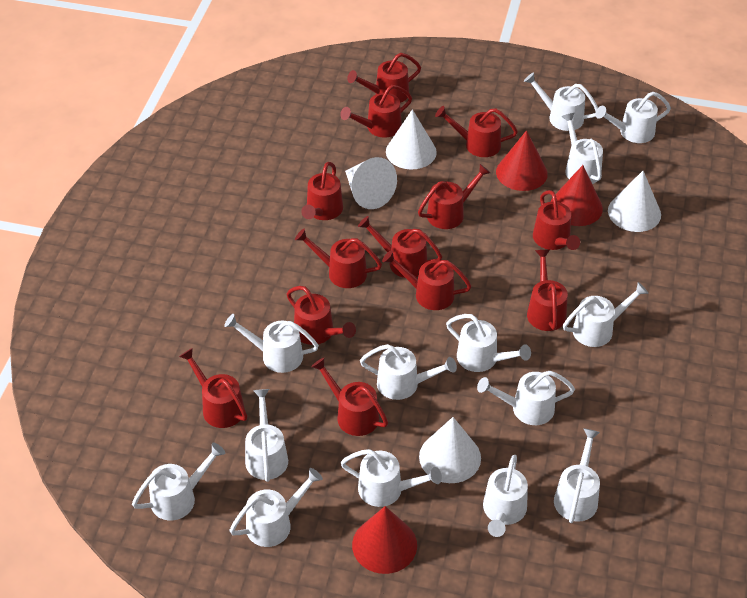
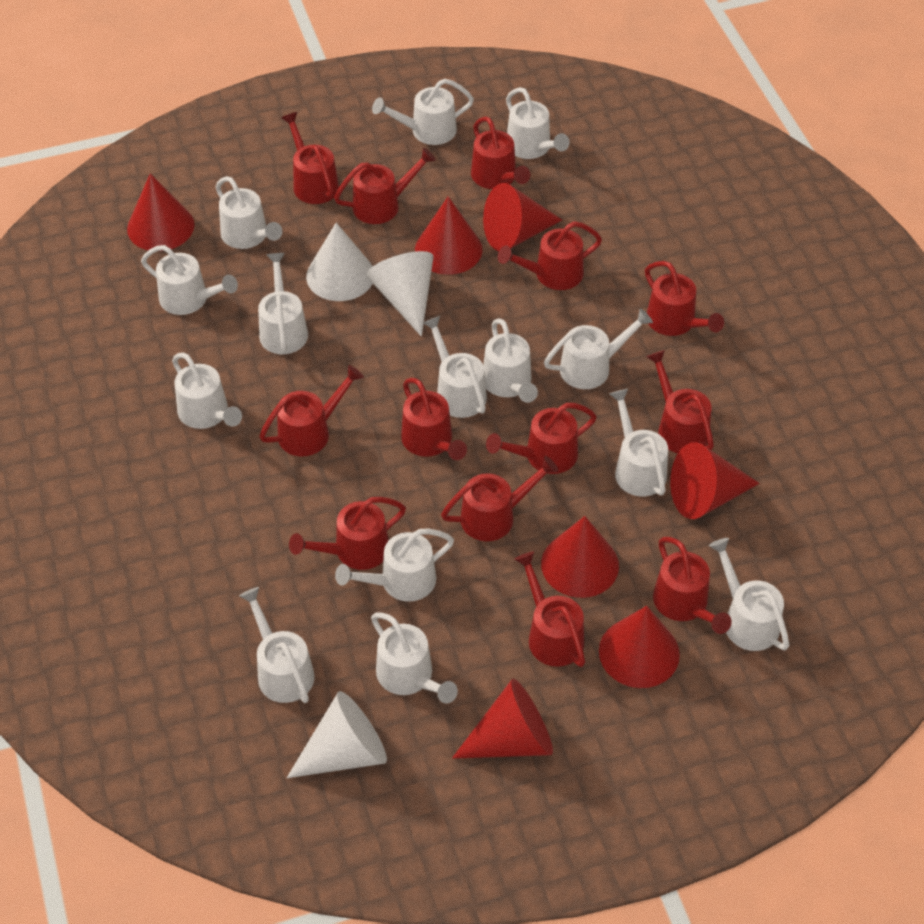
red cone: 3 -> 7
white cone: 4 -> 3

